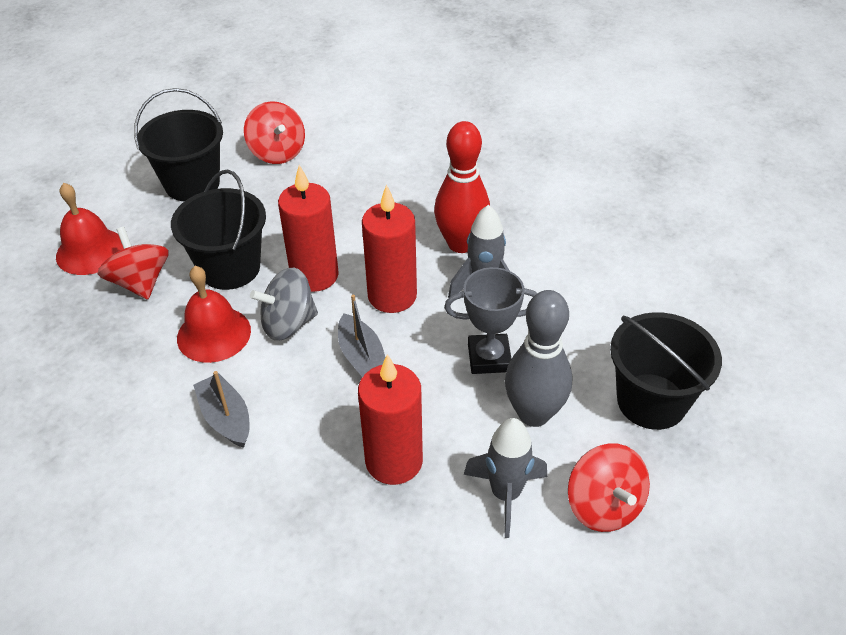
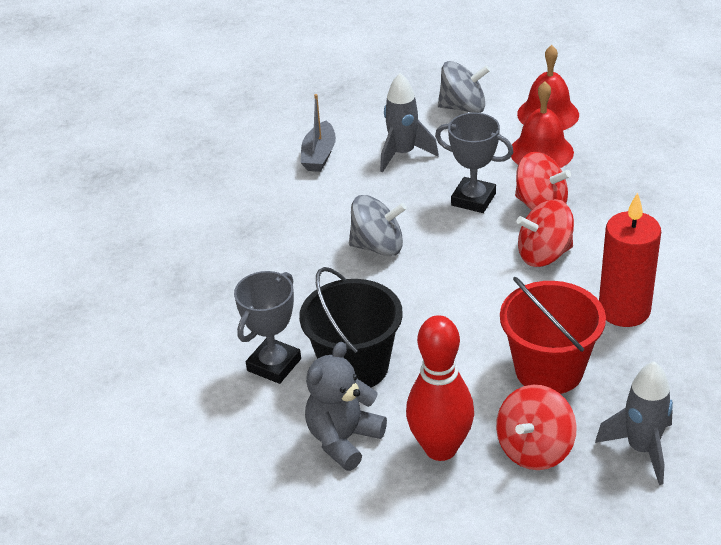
black bucket: 3 -> 1
grey boat: 2 -> 1
grey bowling pin: 1 -> 0
grey spinning top: 1 -> 2
grey teddy bear: 0 -> 1
grey trophy: 1 -> 2
red bucket: 0 -> 1
red candle: 3 -> 1

